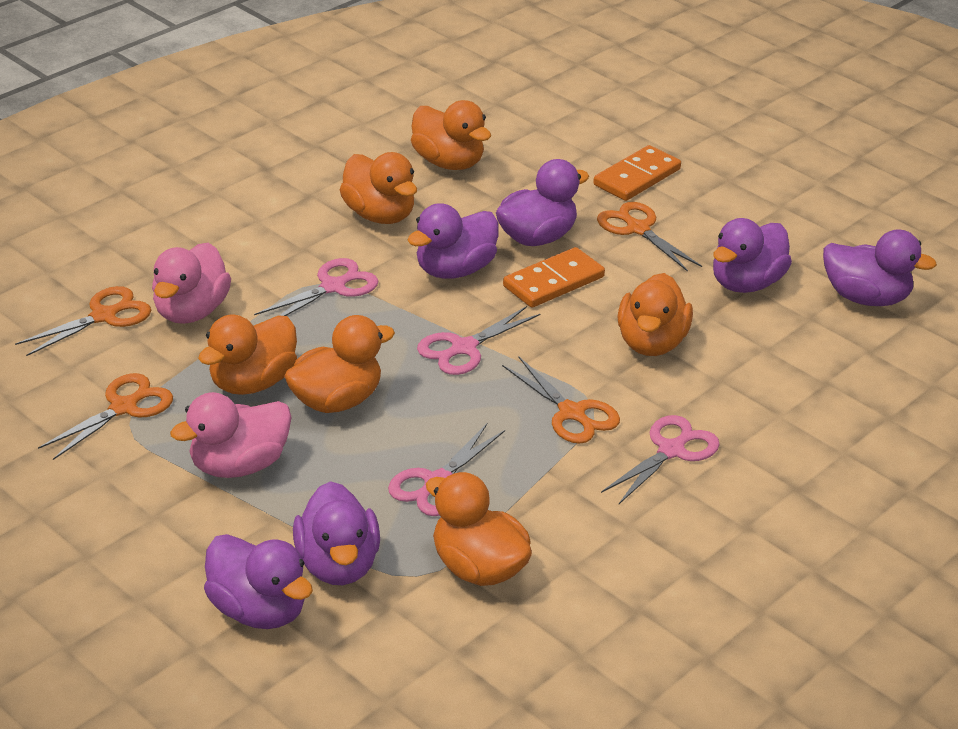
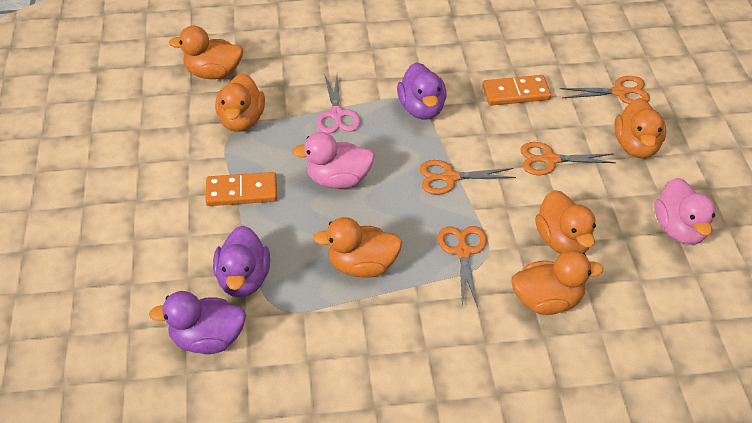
pink scissors: 4 -> 1
purple duck: 6 -> 3

